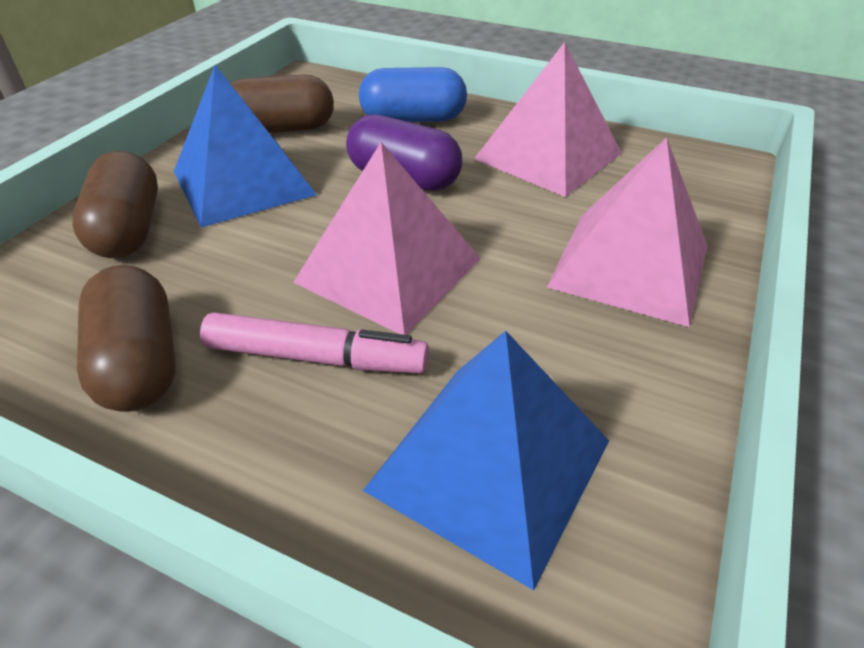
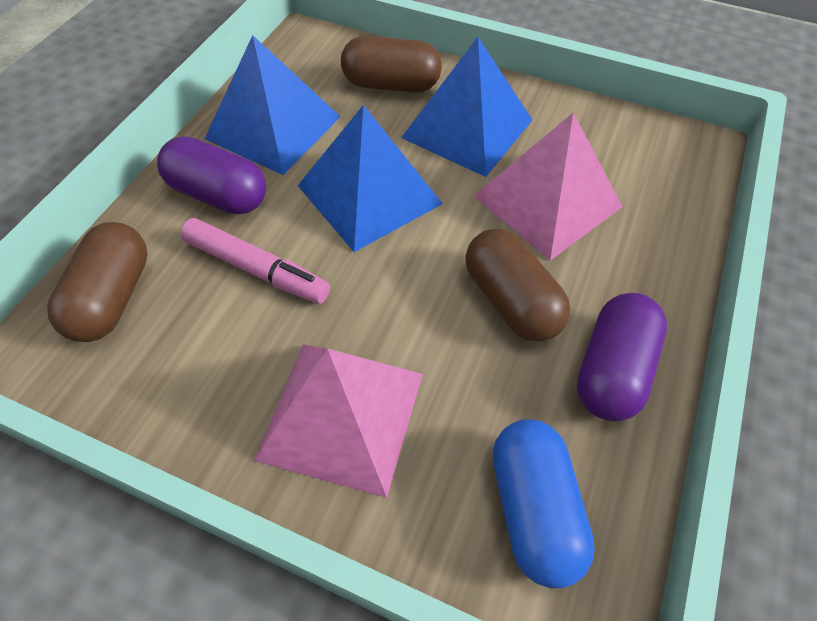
blue pyramid: 2 -> 3
pink pyramid: 3 -> 2
purple capsule: 1 -> 2

